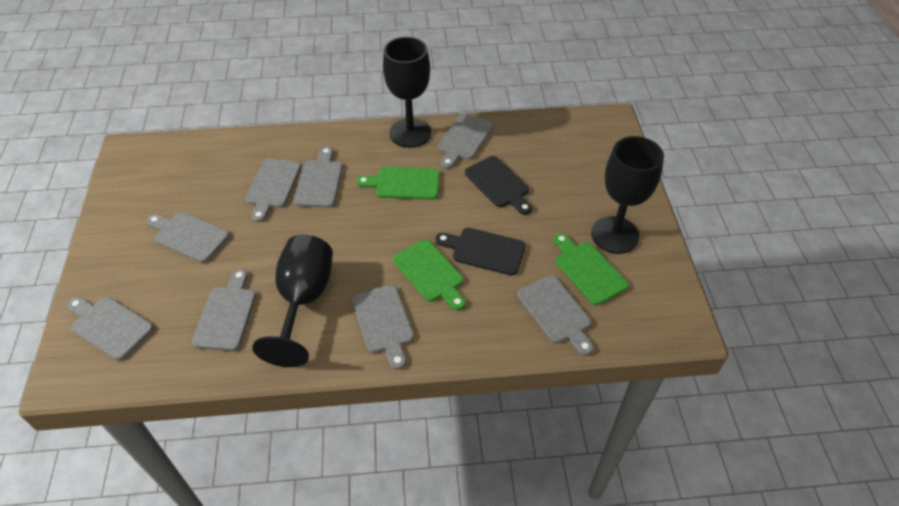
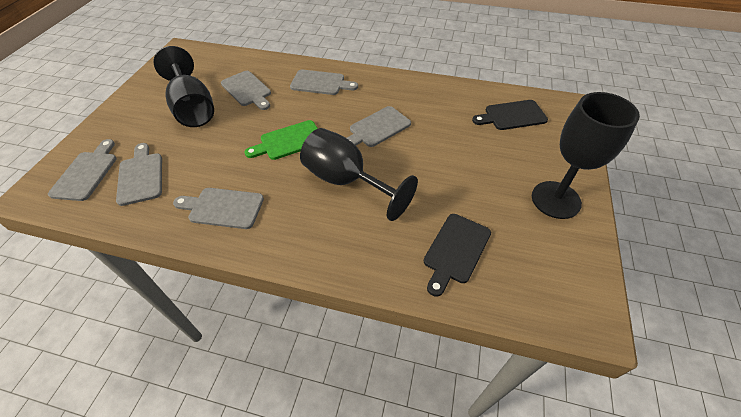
green cutting board: 3 -> 1
grey cutting board: 8 -> 6

